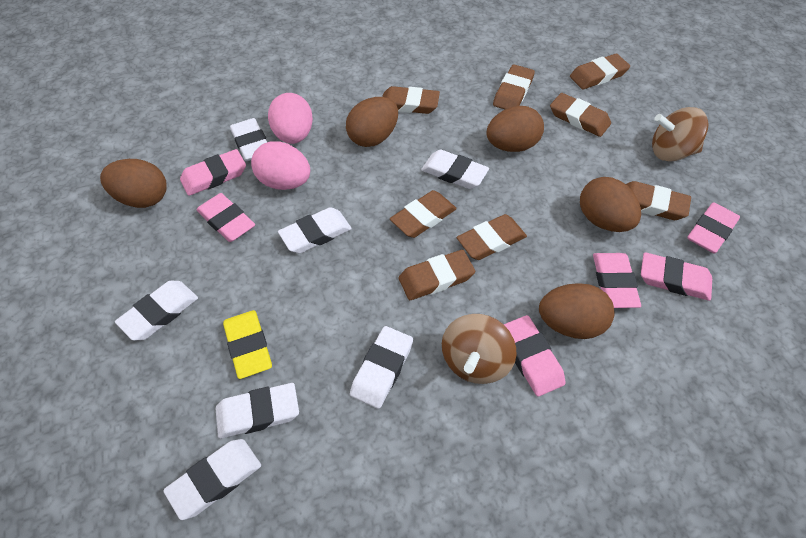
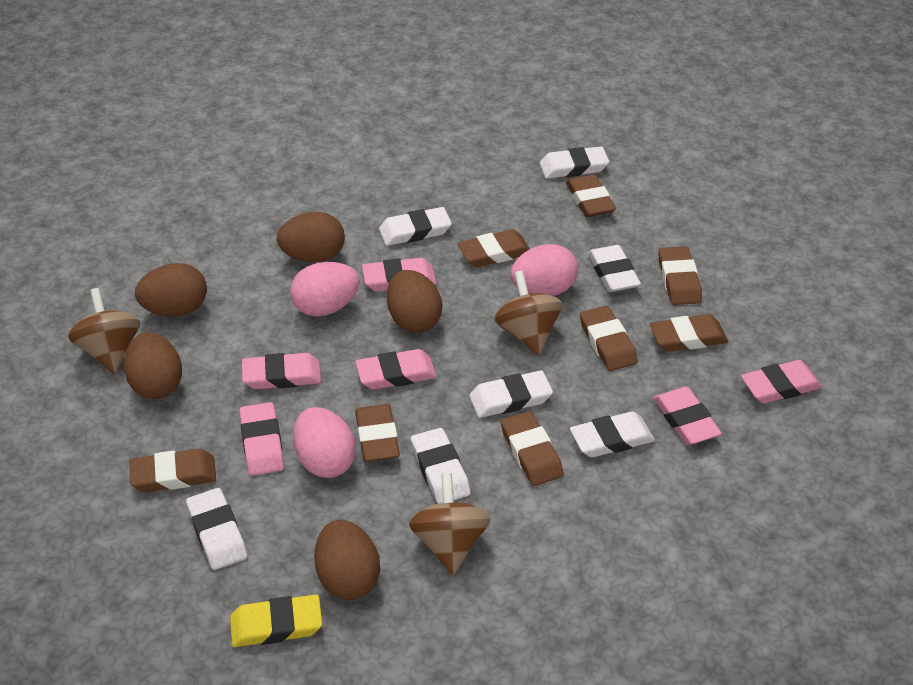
brown spinning top: 2 -> 3
pink egg: 2 -> 3

